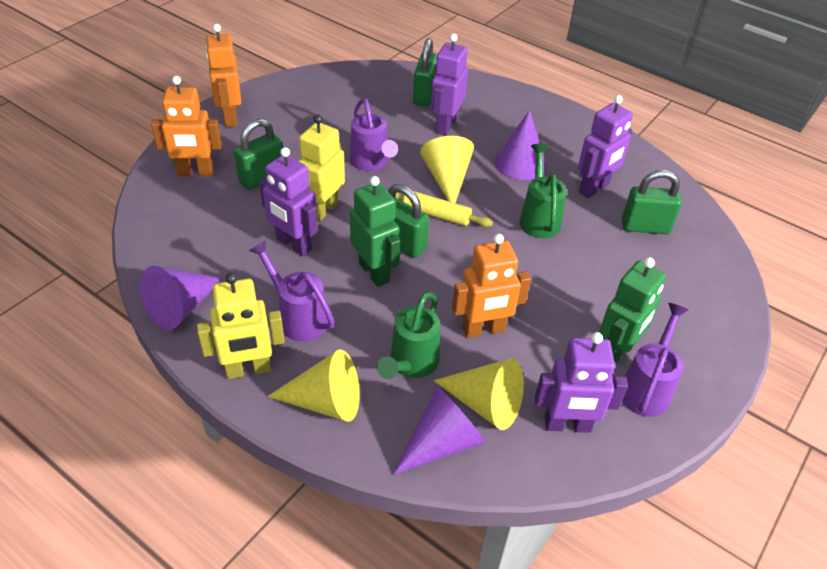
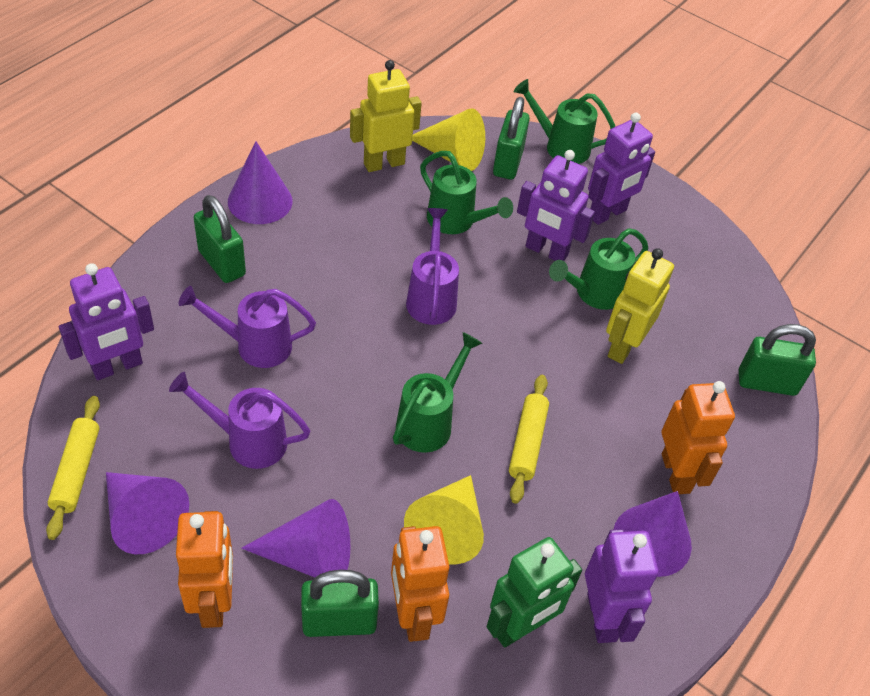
green robot: 2 -> 1
green watering can: 2 -> 4
purple cone: 3 -> 4
yellow cone: 3 -> 2
yellow rolling pin: 1 -> 2

